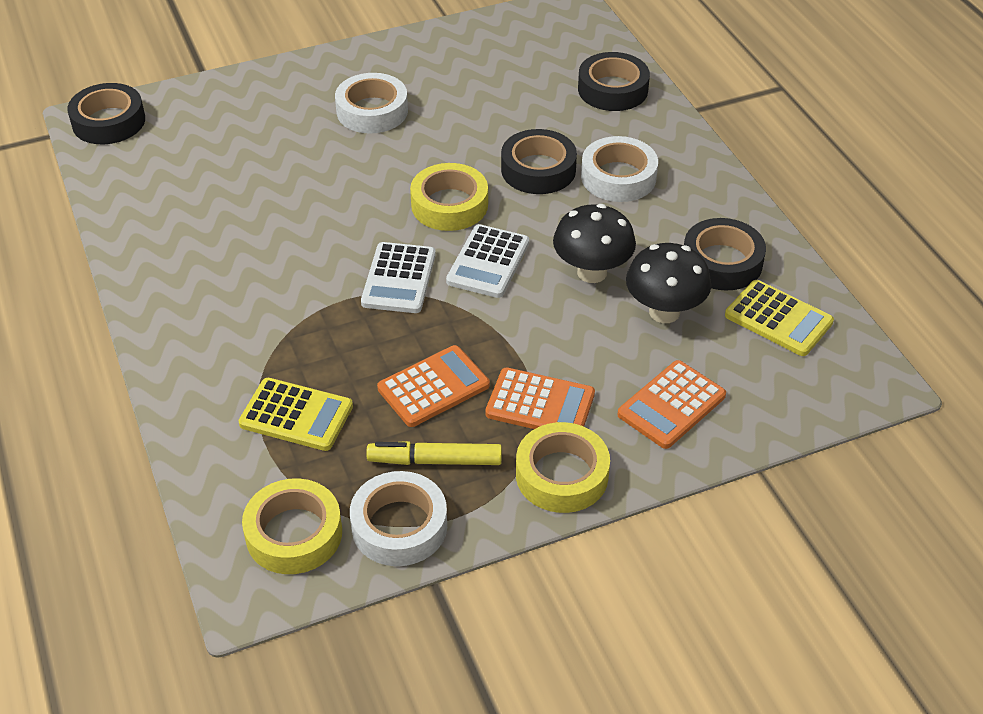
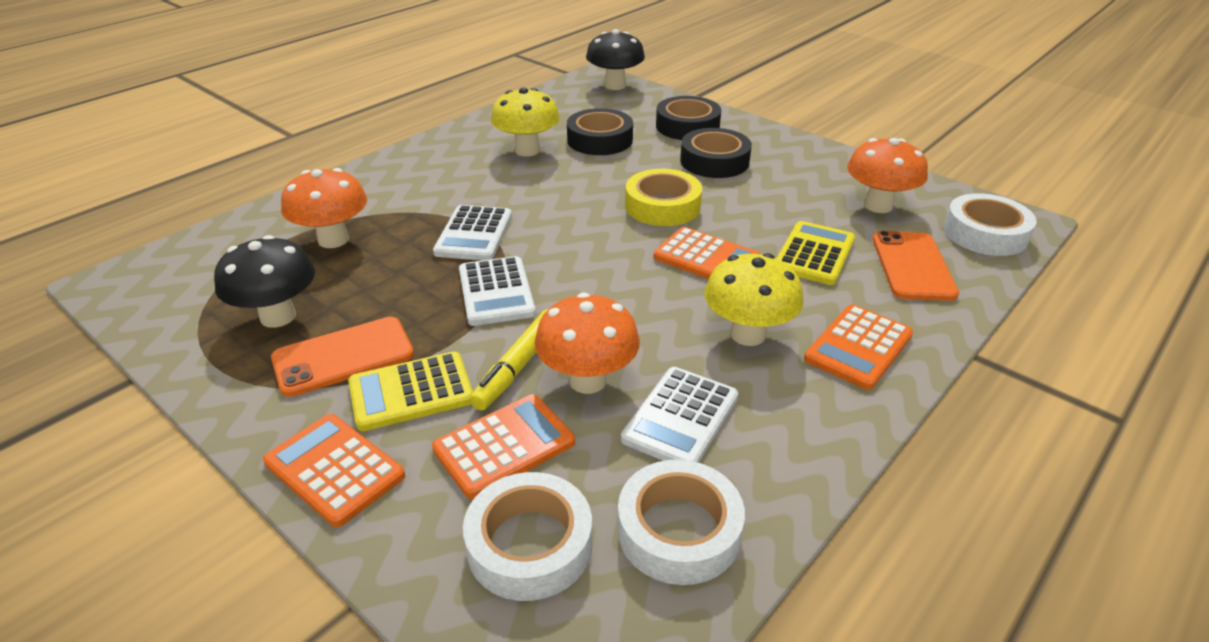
black tape: 4 -> 3
orange calculator: 3 -> 4
orange mushroom: 0 -> 3
orange phone: 0 -> 2
white calculator: 2 -> 3
yellow mushroom: 0 -> 2
yellow tape: 3 -> 1

